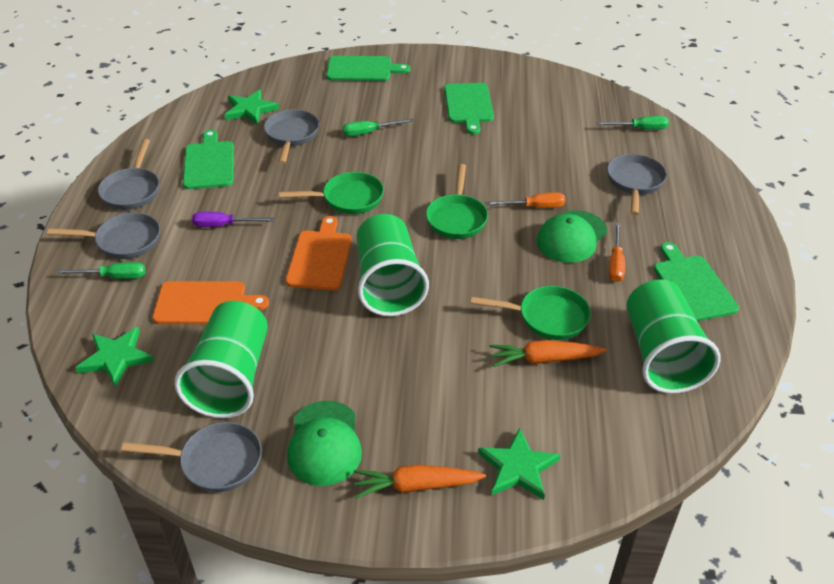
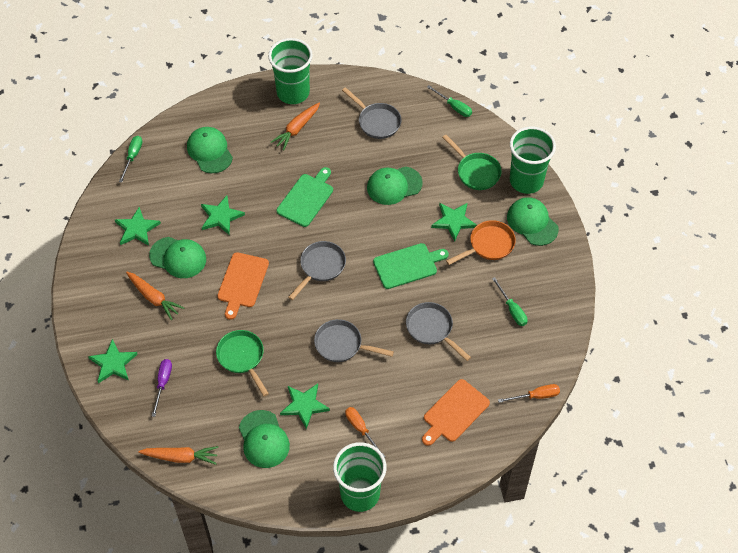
green cap: 2 -> 5
green cutting board: 4 -> 2
green pan: 3 -> 2
green star: 3 -> 5
grey pan: 5 -> 4
orange carrot: 2 -> 3
orange pan: 0 -> 1

